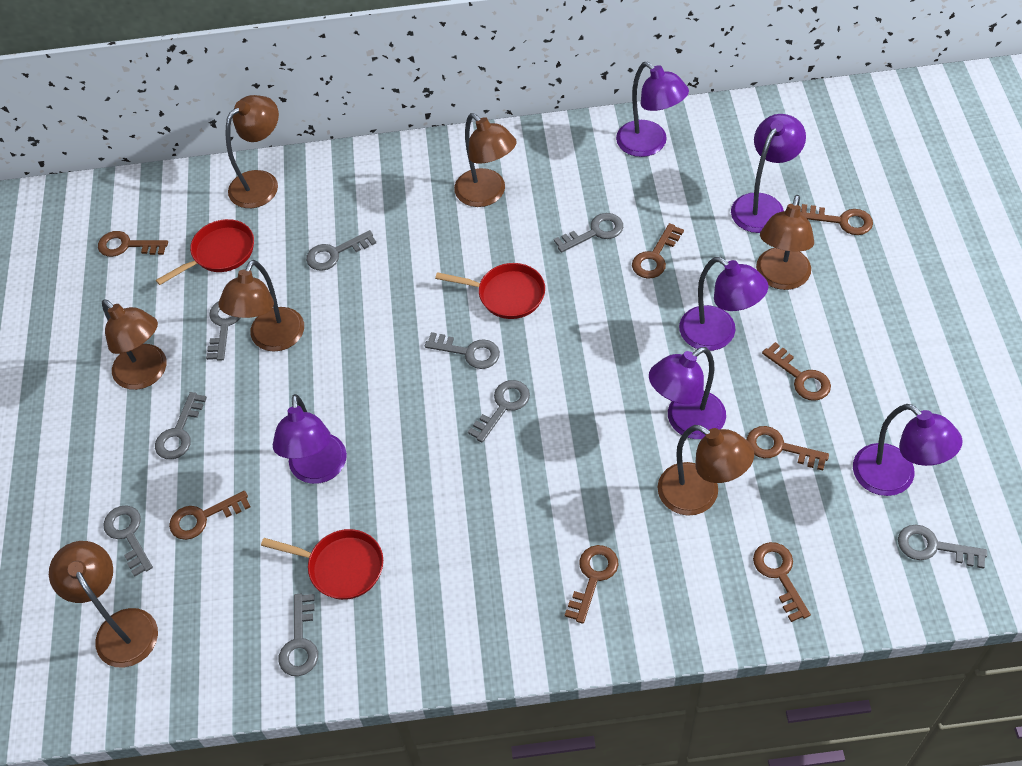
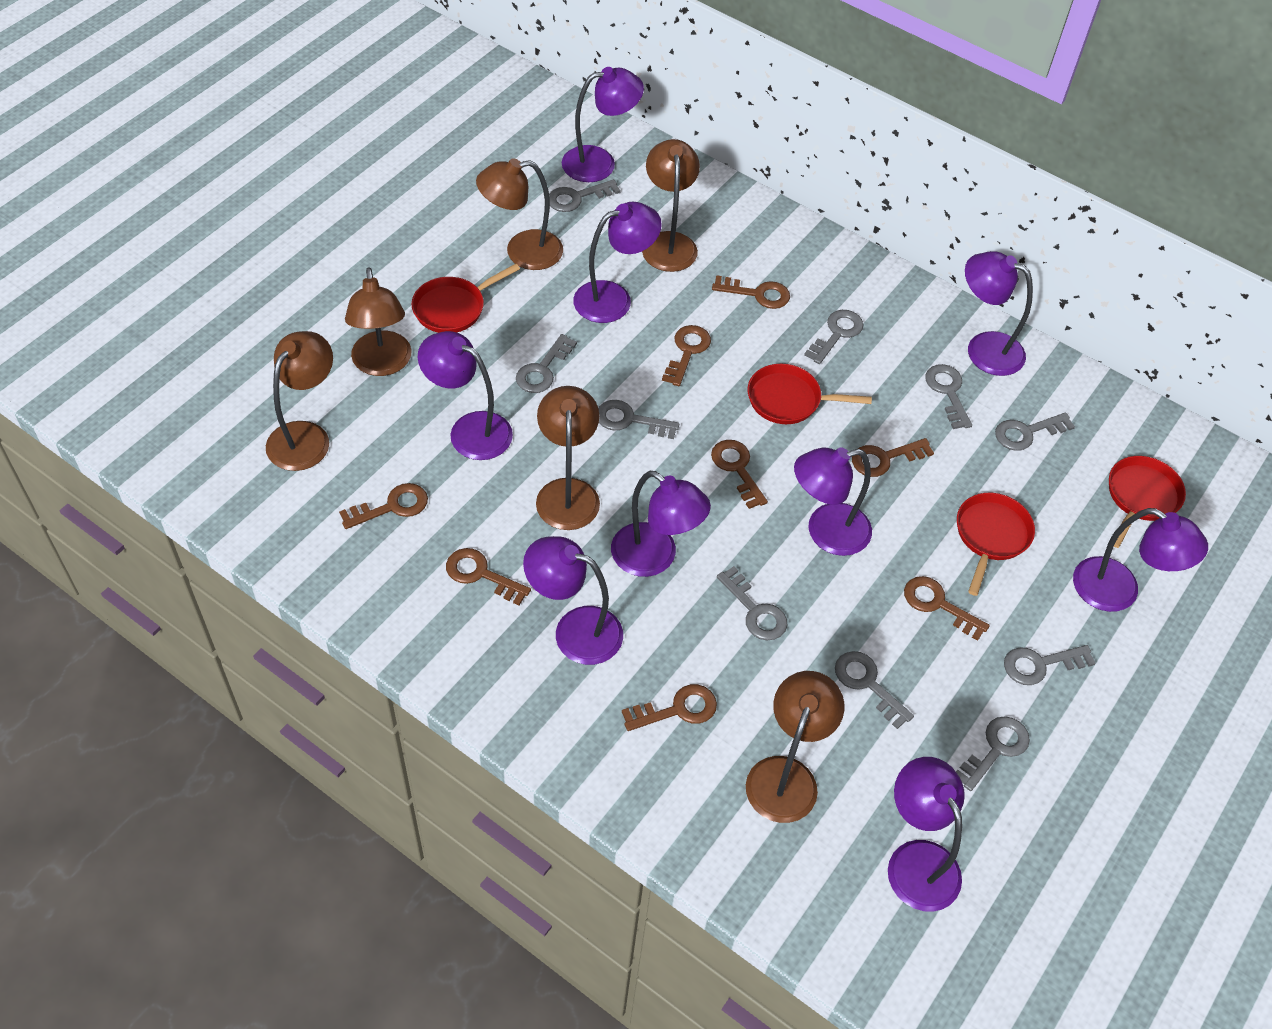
brown lamp: 7 -> 6
grey key: 9 -> 10
purple lamp: 6 -> 9
red pan: 3 -> 4

